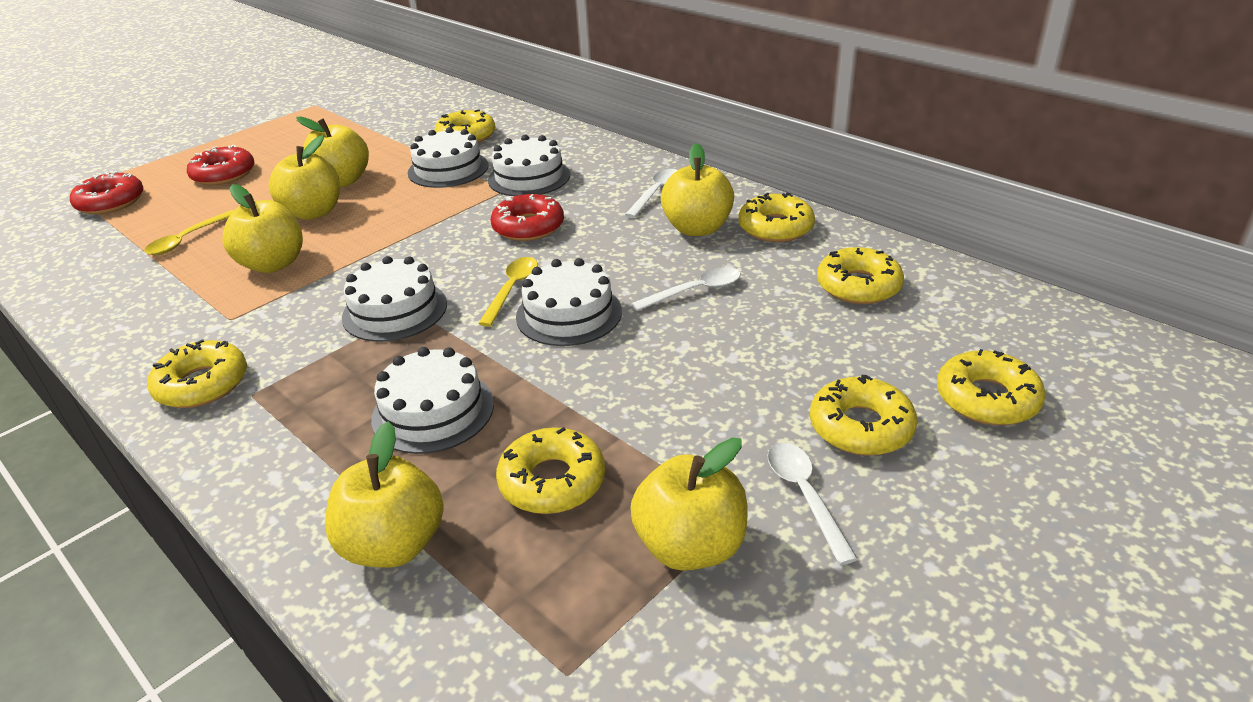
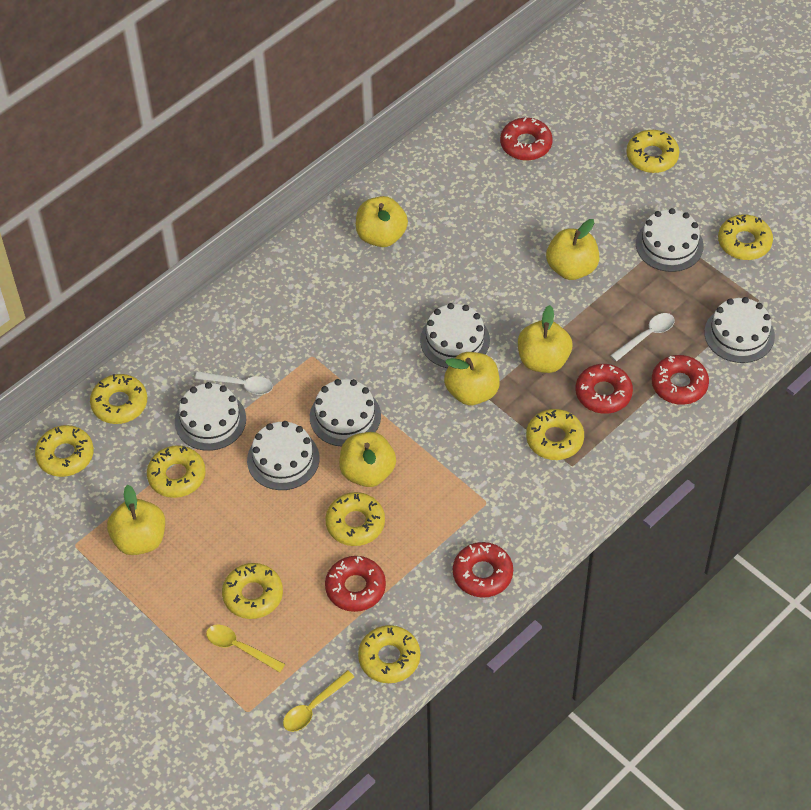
red donut: 3 -> 5
white cake: 5 -> 6
white spoon: 3 -> 2
yellow donut: 7 -> 9

